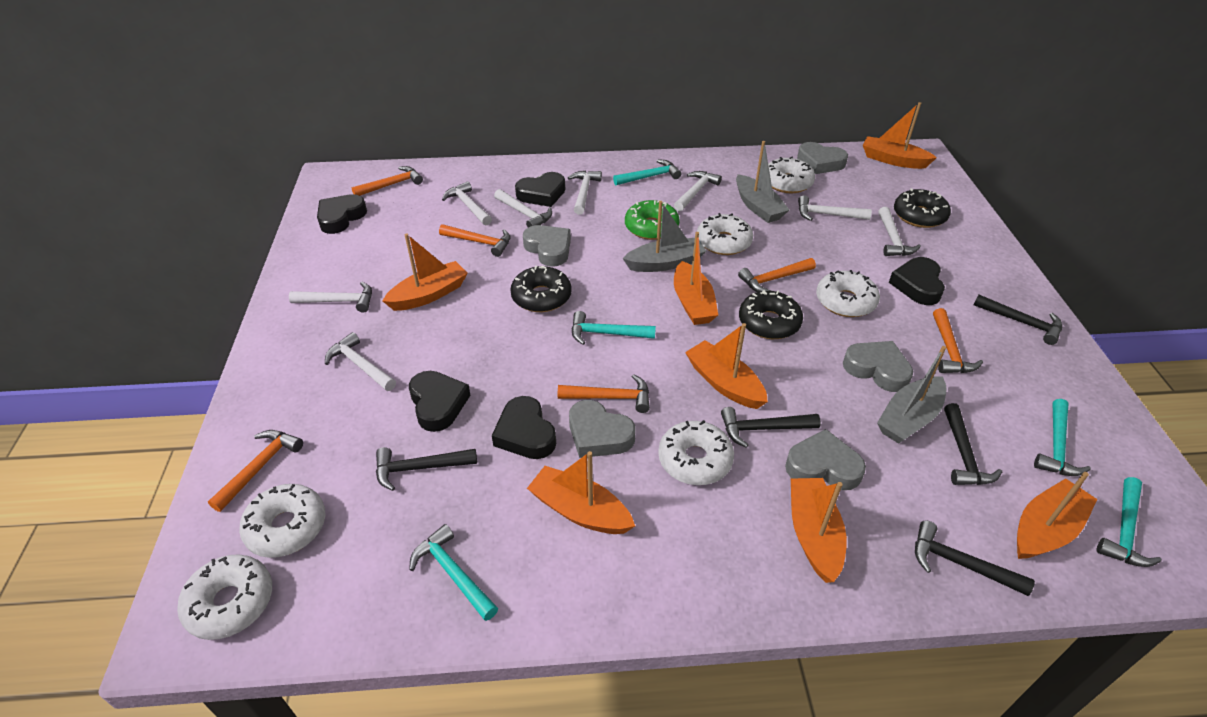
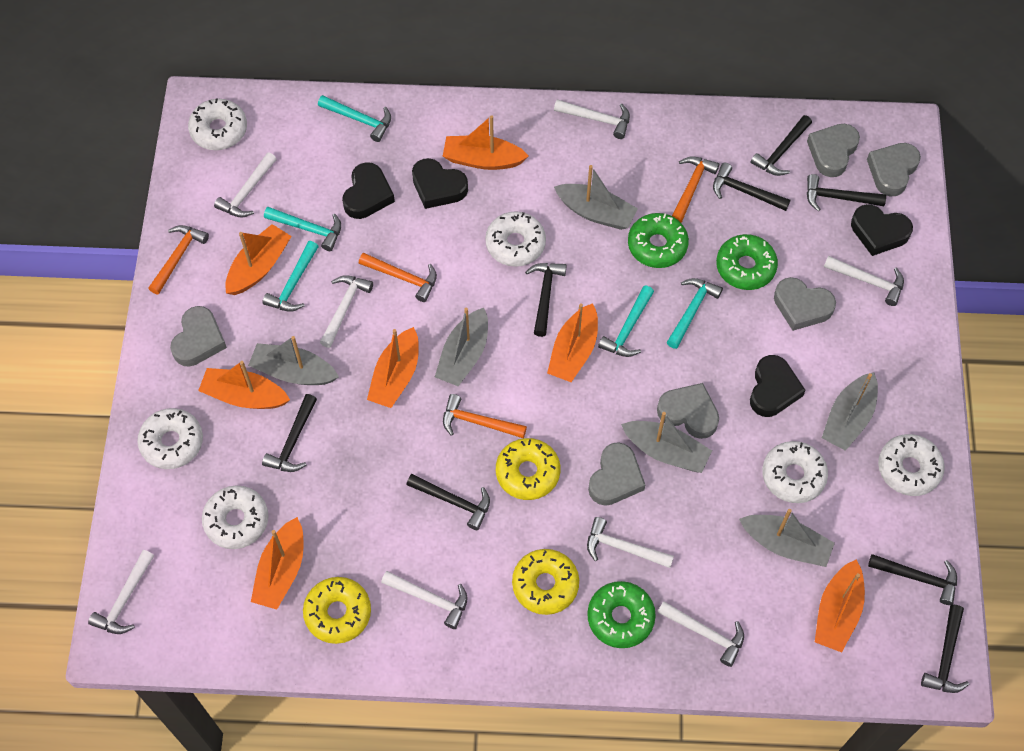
black donut: 3 -> 0
black hammer: 5 -> 8
black heart: 5 -> 4
green donut: 1 -> 3
grey boat: 3 -> 6
grey heart: 5 -> 6
orange hammer: 6 -> 4
yellow donut: 0 -> 3

